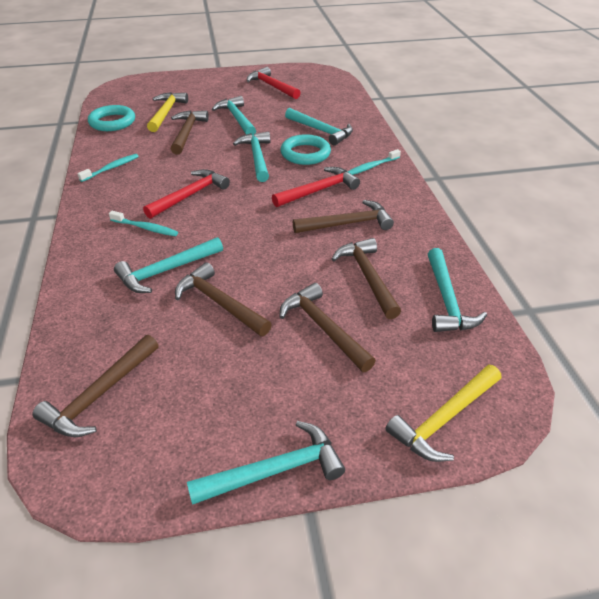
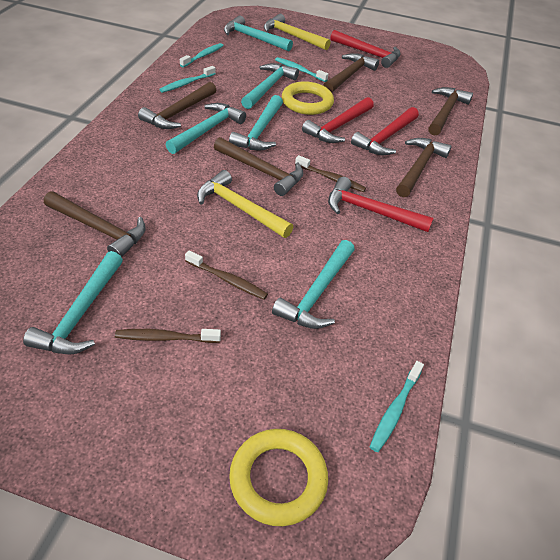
brown toothbrush: 0 -> 3
red hammer: 3 -> 4
turquoise ring: 2 -> 0
turquoise toothbrush: 3 -> 4
yellow ring: 0 -> 2

